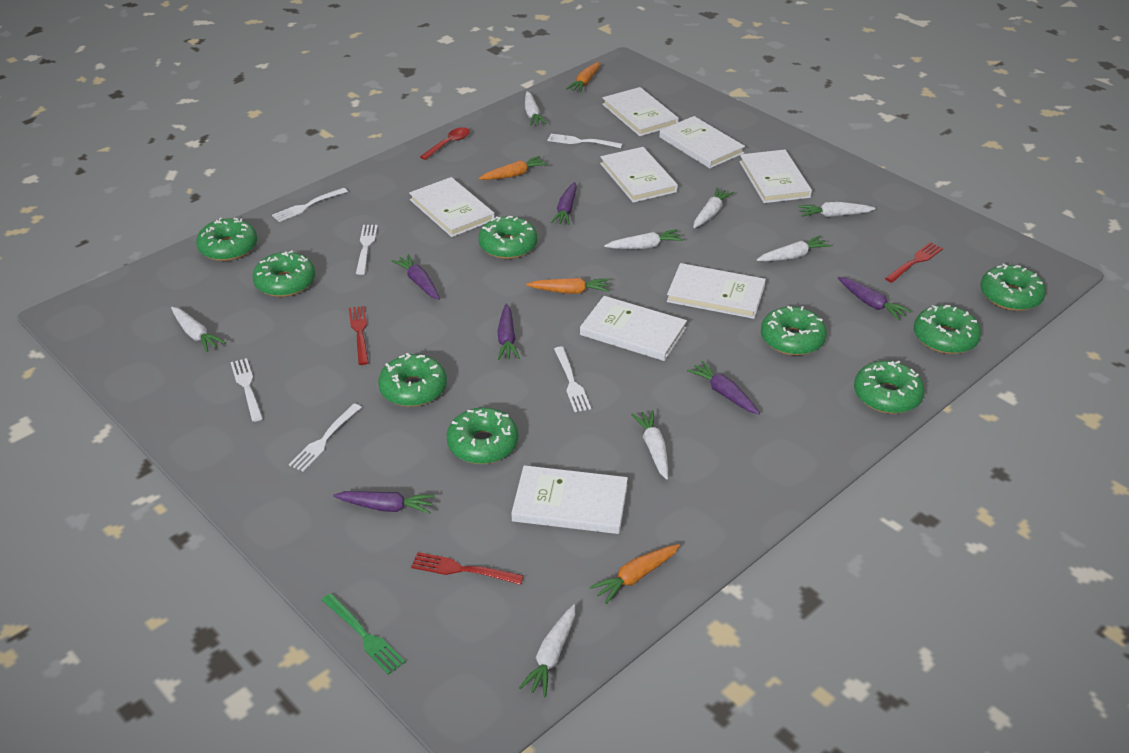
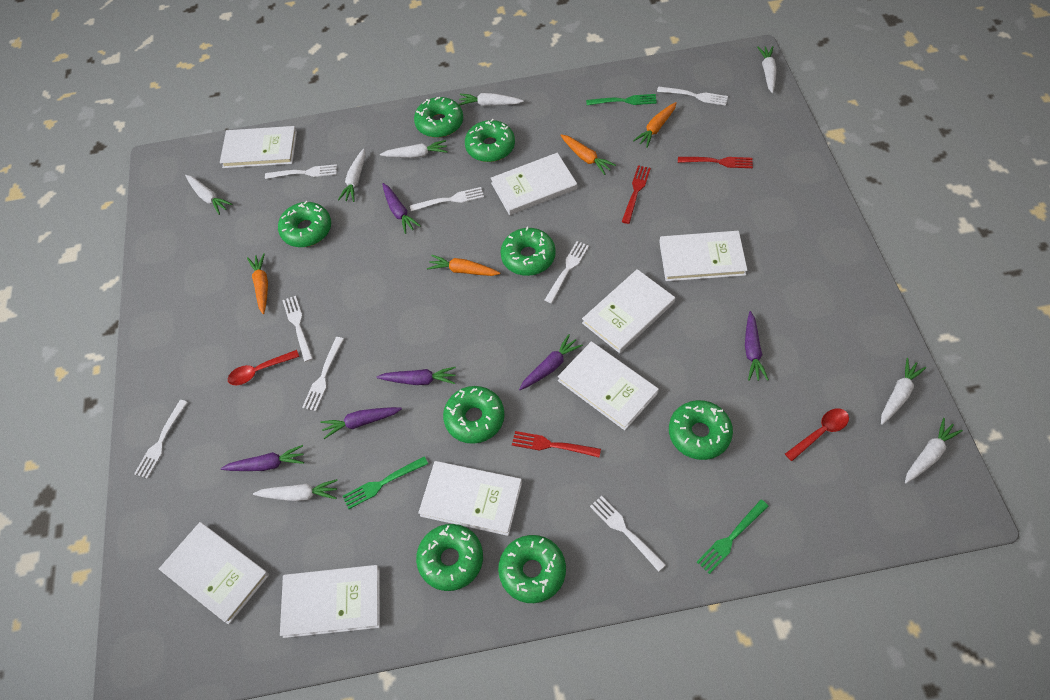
green donut: 9 -> 8
green fork: 1 -> 3
red spoon: 1 -> 2
white fork: 6 -> 8

